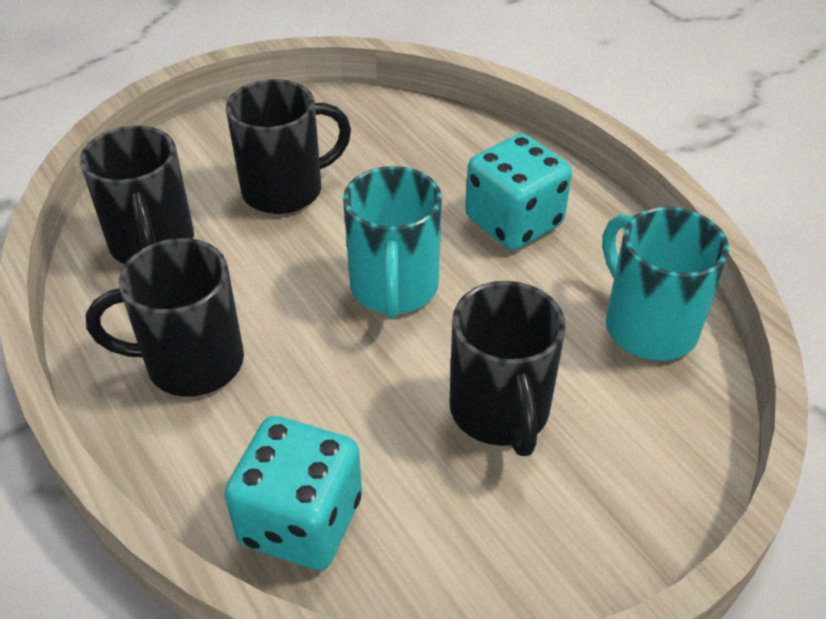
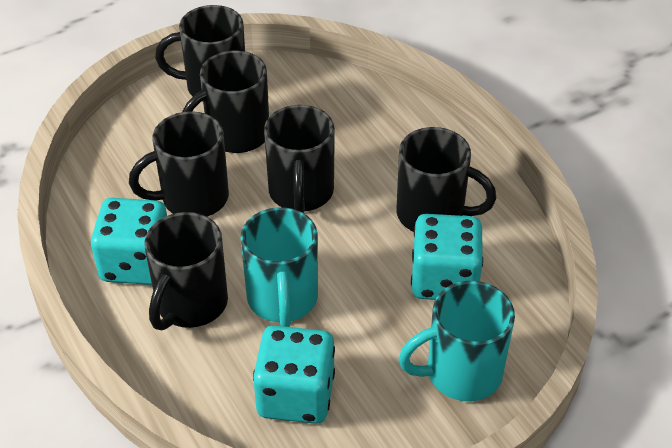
black mug: 4 -> 6
turquoise dice: 2 -> 3

